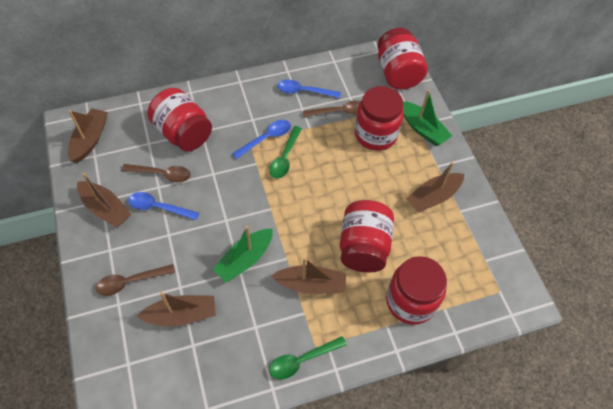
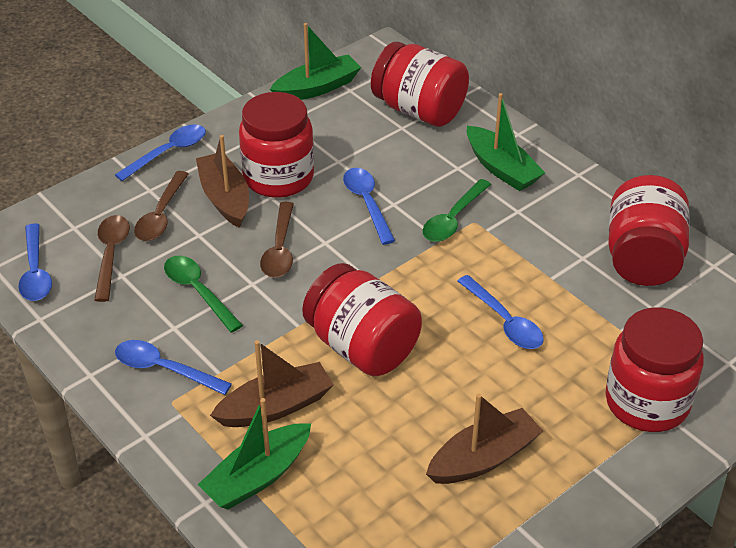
blue spoon: 3 -> 5
brown boat: 5 -> 3
green boat: 2 -> 3

